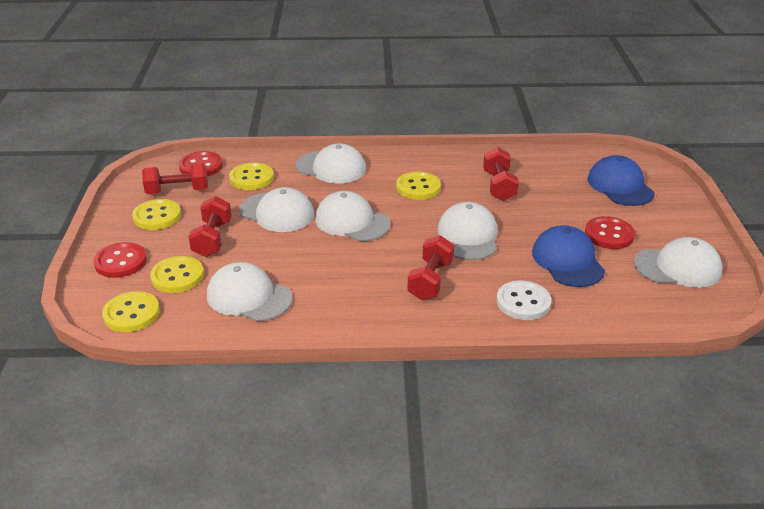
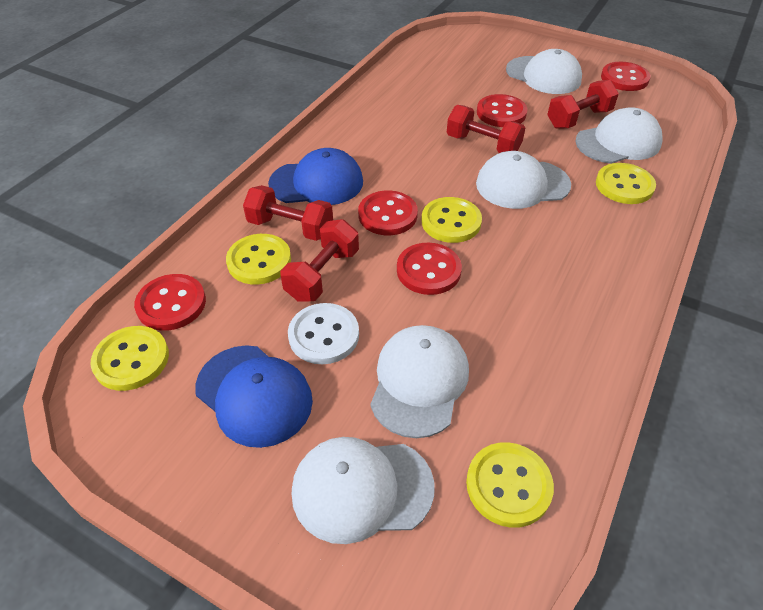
red button: 3 -> 5
white cap: 6 -> 5

